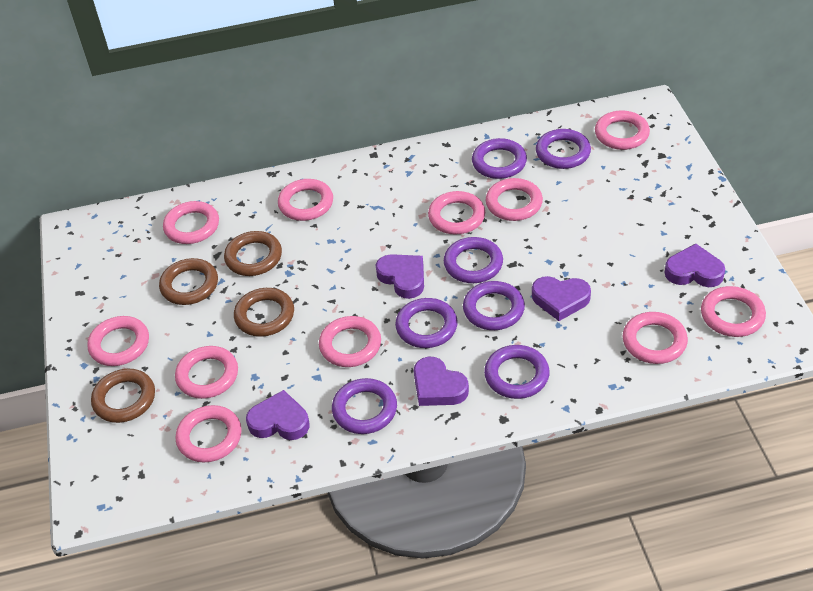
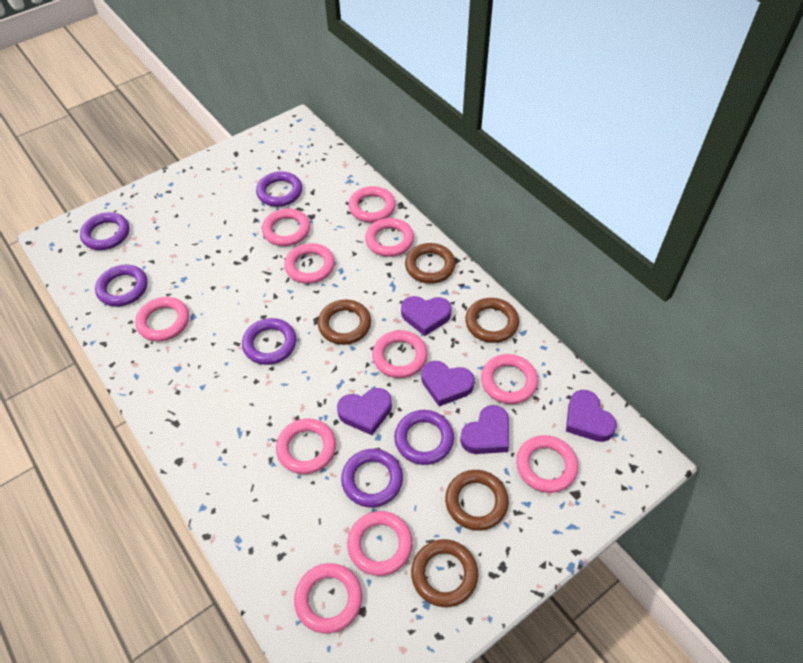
brown ring: 4 -> 5
purple ring: 7 -> 6

